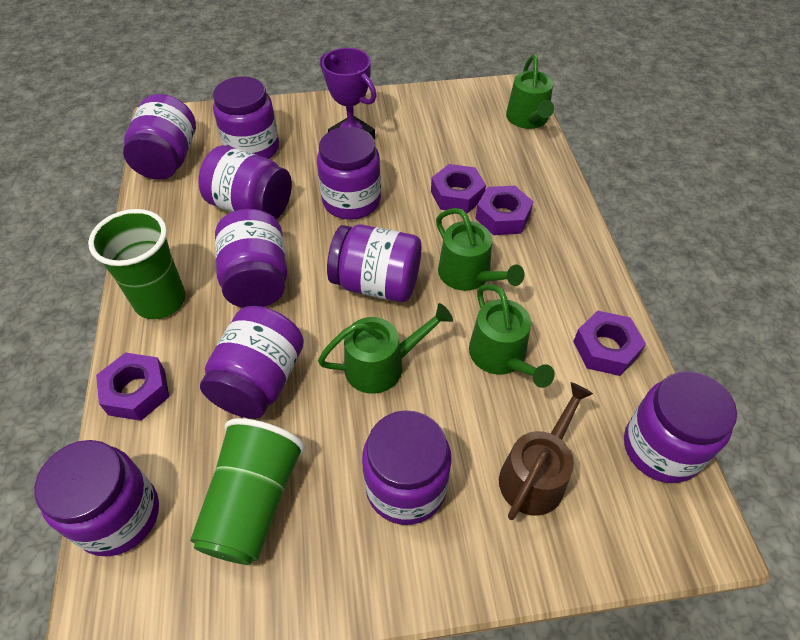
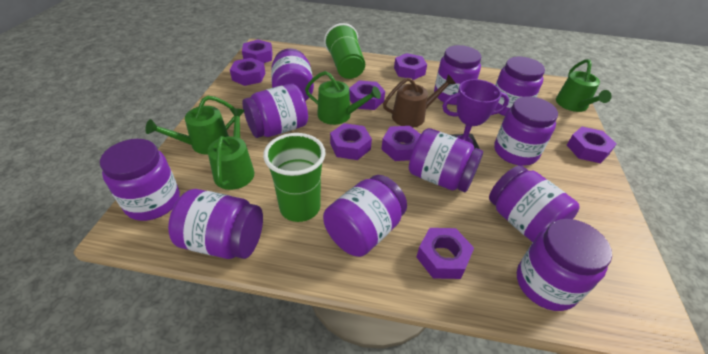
purple jar: 10 -> 11
purple nut: 4 -> 8

